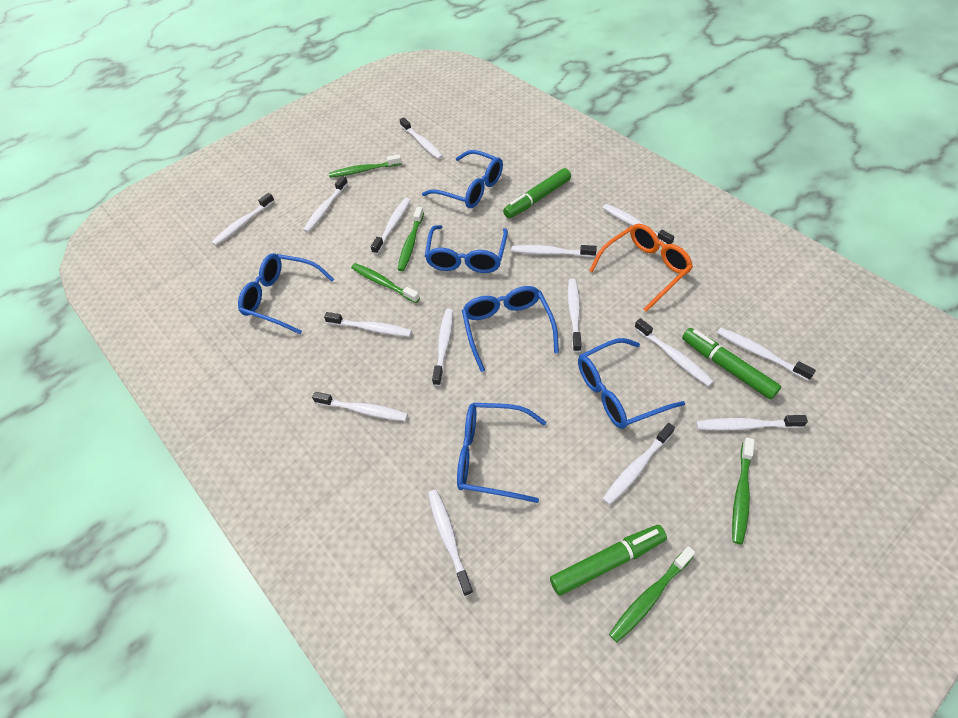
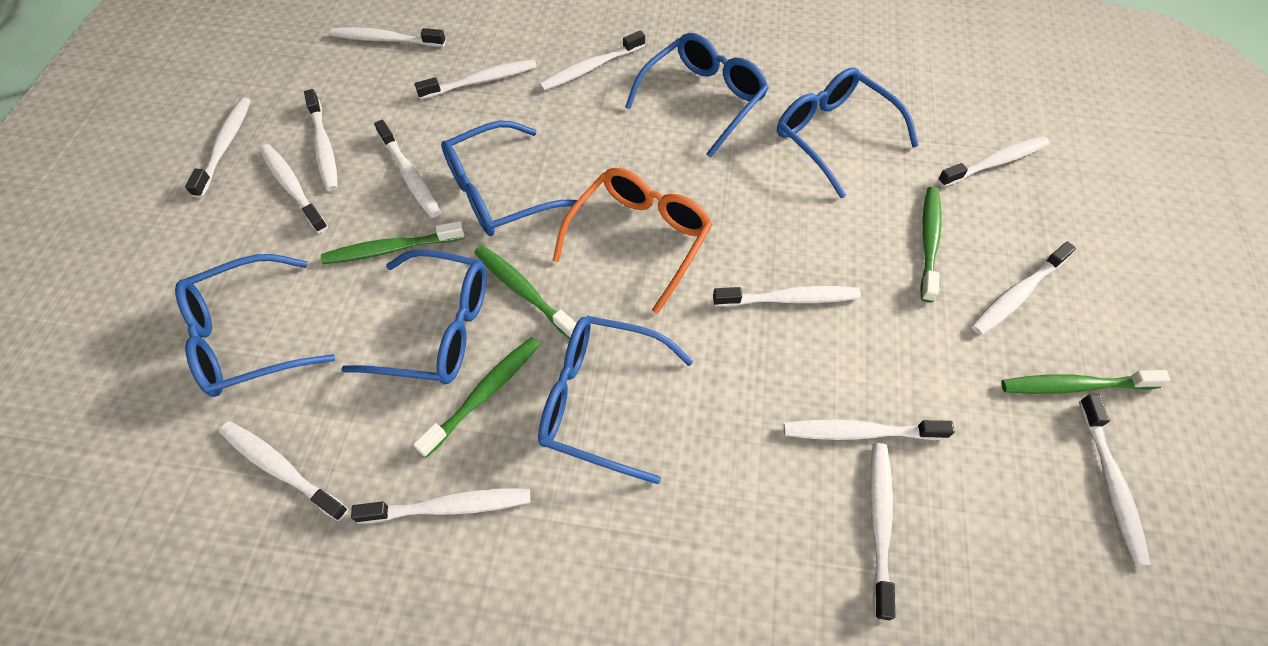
green marker: 3 -> 0

